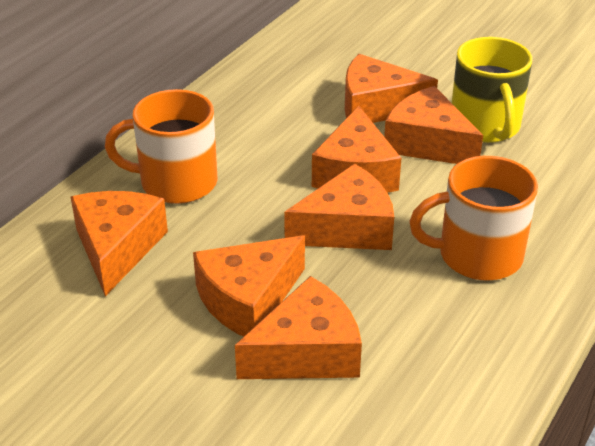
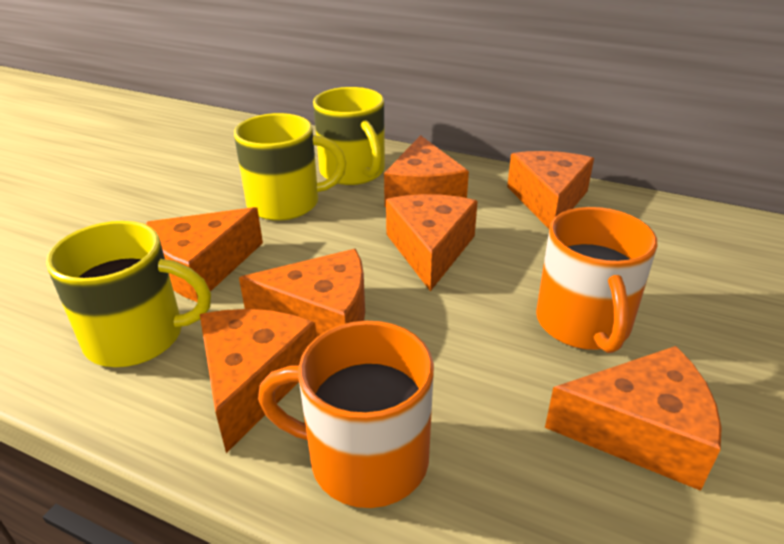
yellow mug: 1 -> 3

